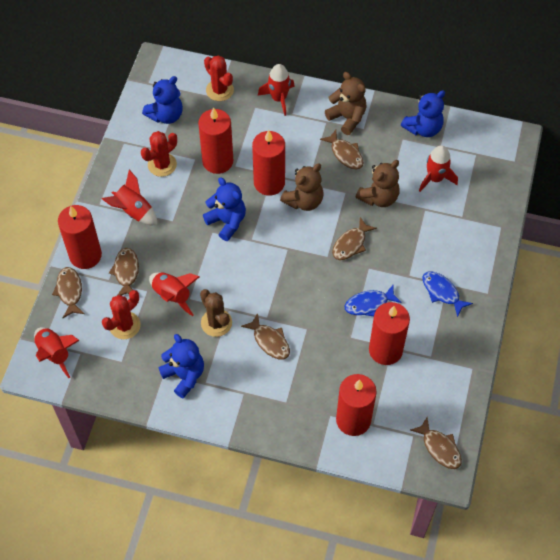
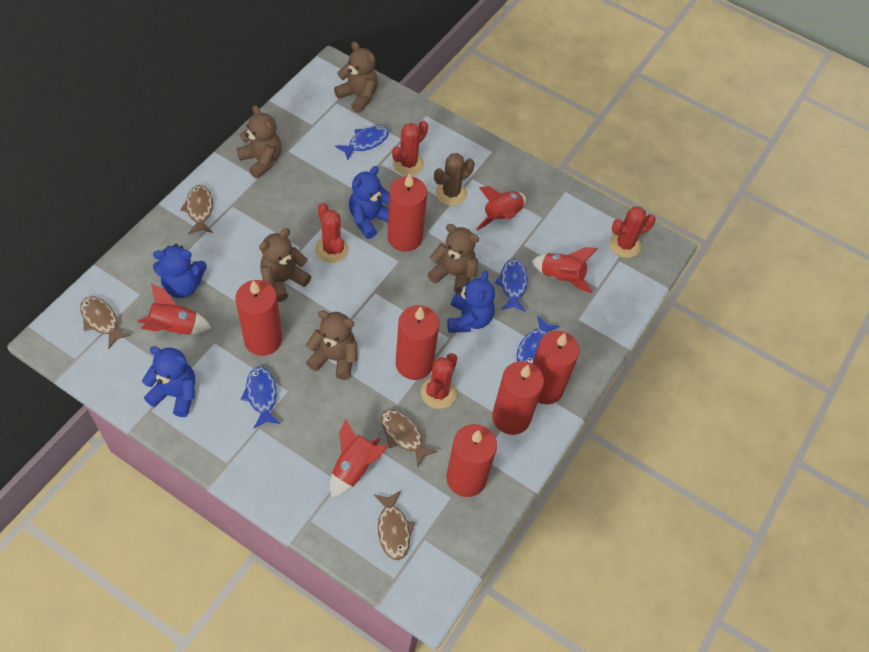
blue fish: 2 -> 4
brown fish: 6 -> 4
brown teddy bear: 3 -> 5
red cactus: 3 -> 4
red candle: 5 -> 6
red rocket: 5 -> 4

